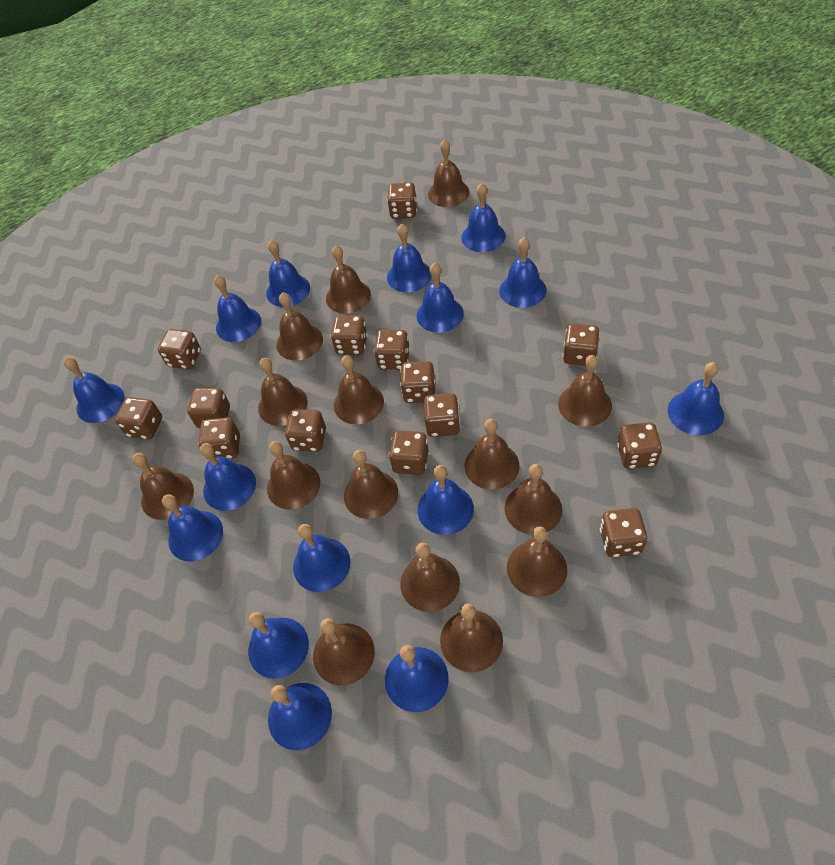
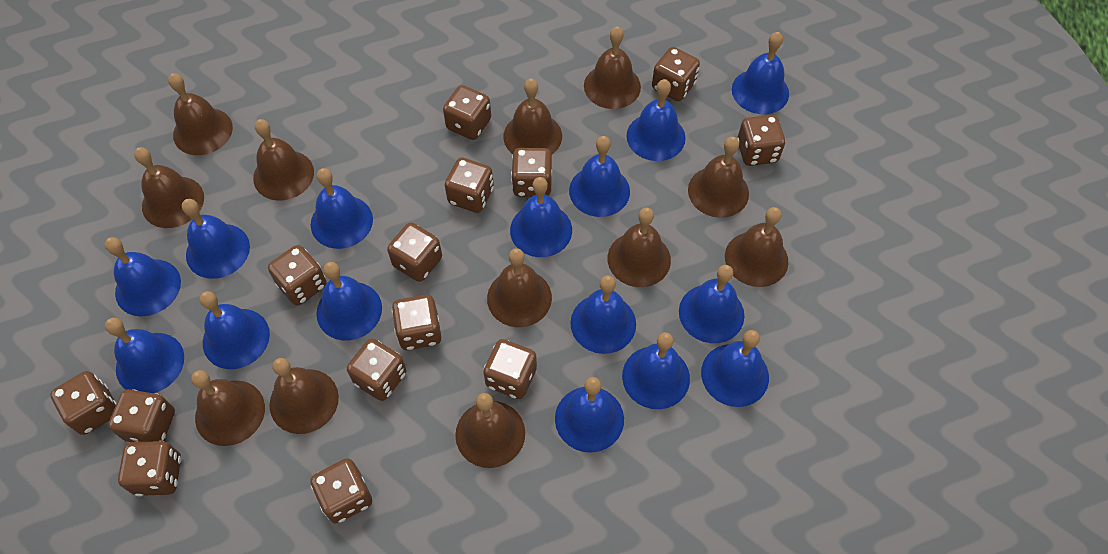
brown bell: 15 -> 12

